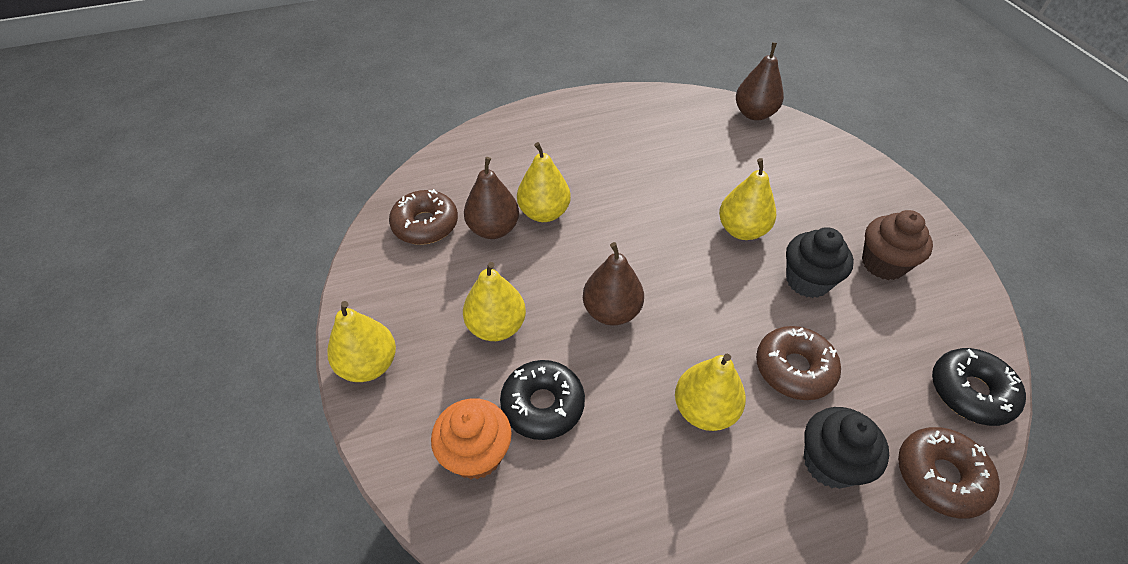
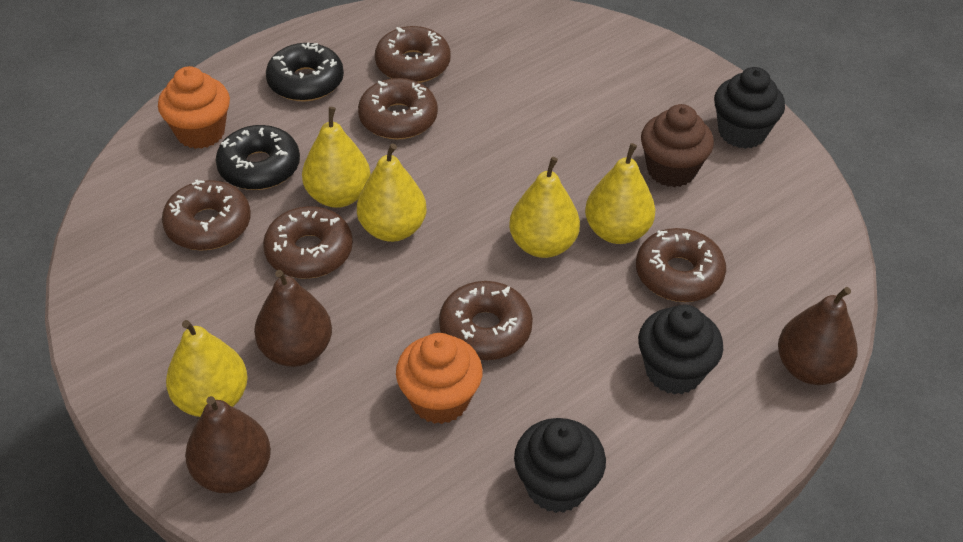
black cupcake: 2 -> 3
brown donut: 3 -> 6
orange cupcake: 1 -> 2

